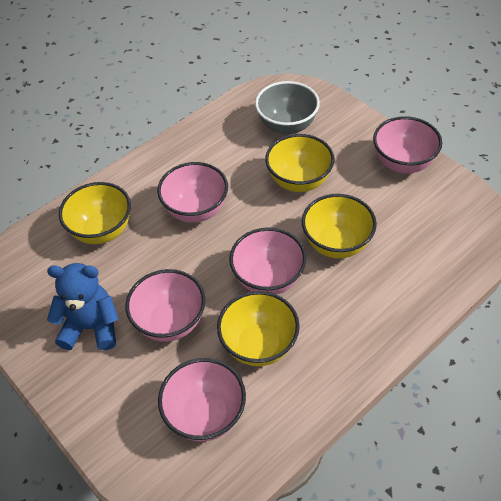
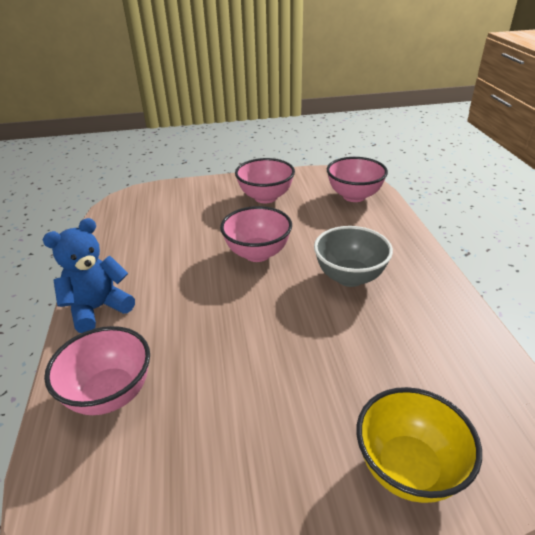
pink bowl: 5 -> 4
yellow bowl: 4 -> 1

